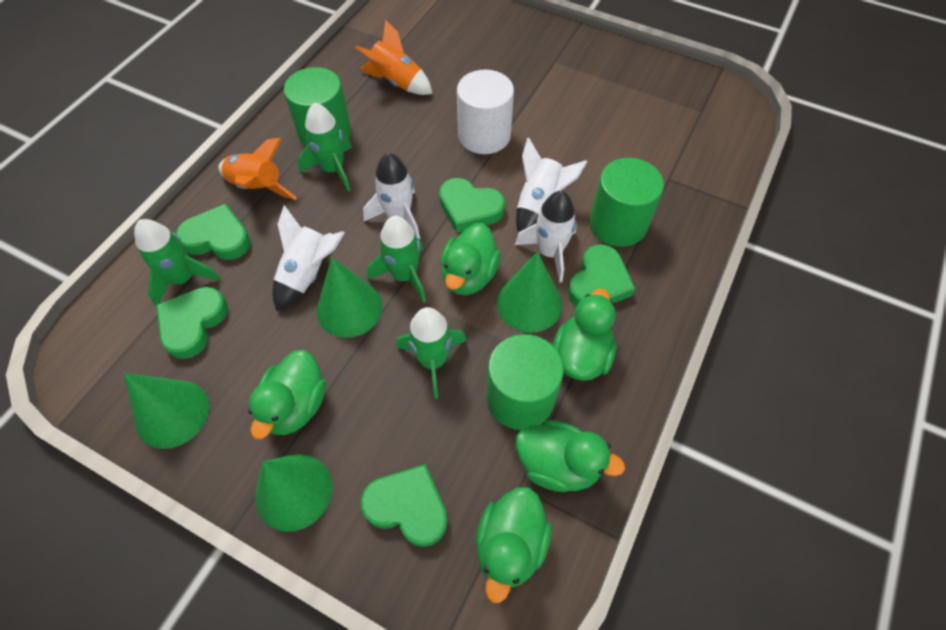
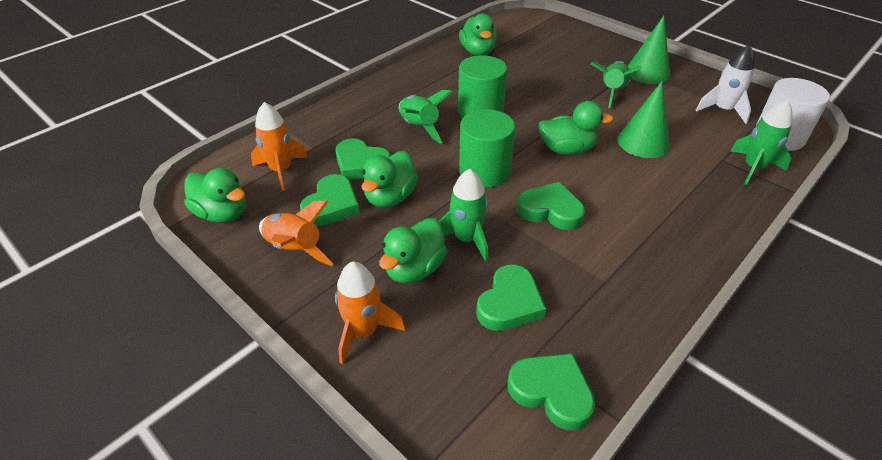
green cone: 4 -> 2
green cylinder: 3 -> 2
orange rocket: 2 -> 3
white rocket: 4 -> 1

